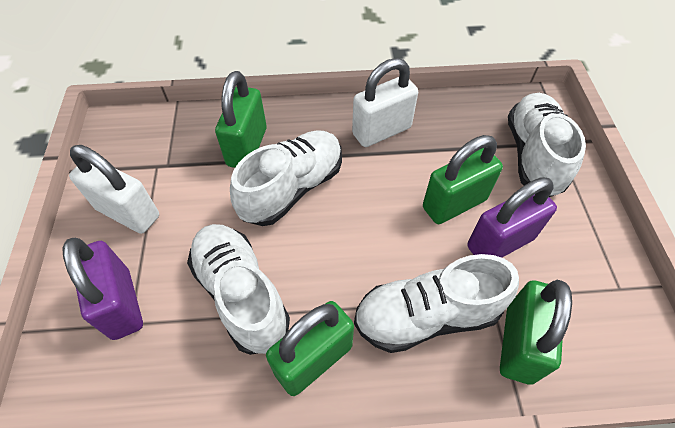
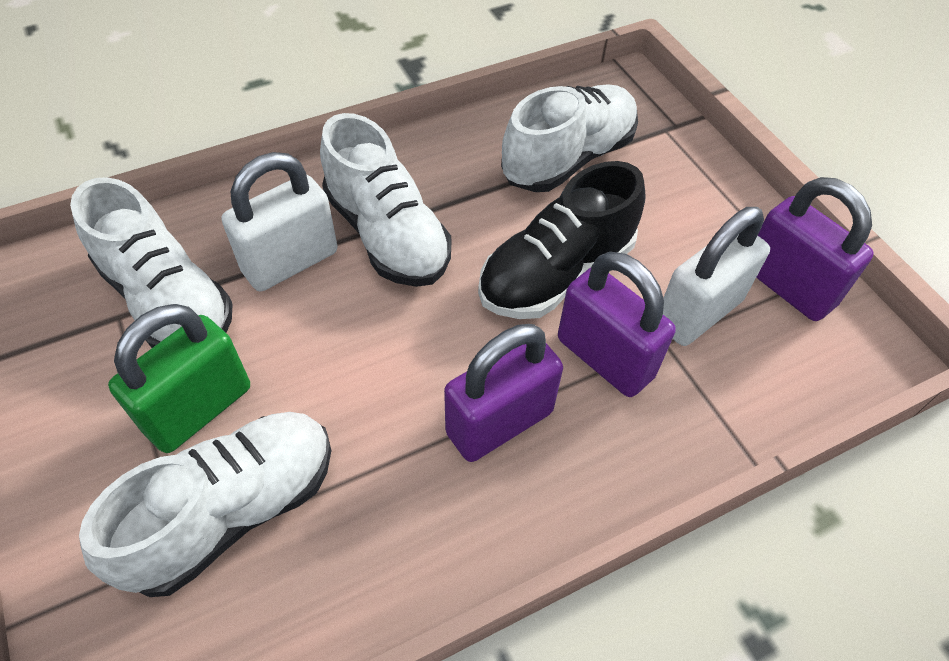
black shoe: 0 -> 1
green padlock: 4 -> 1
purple padlock: 2 -> 3

